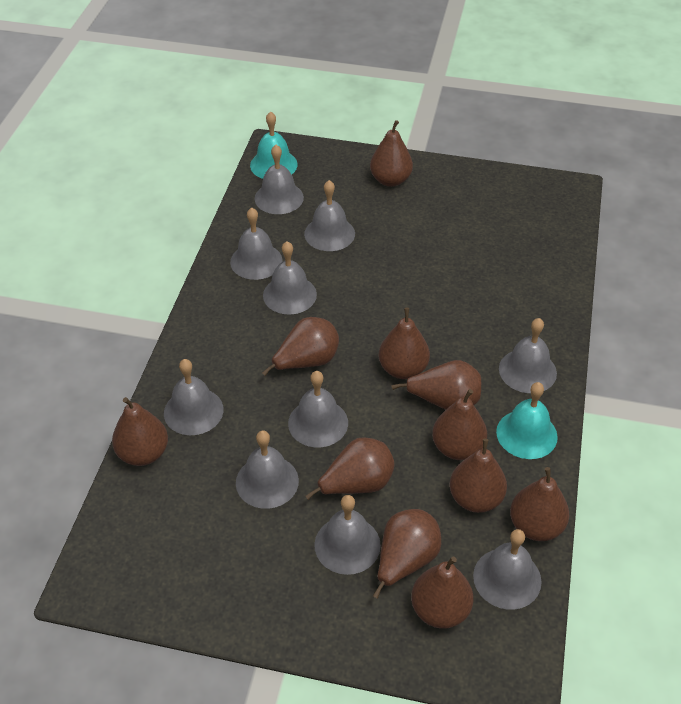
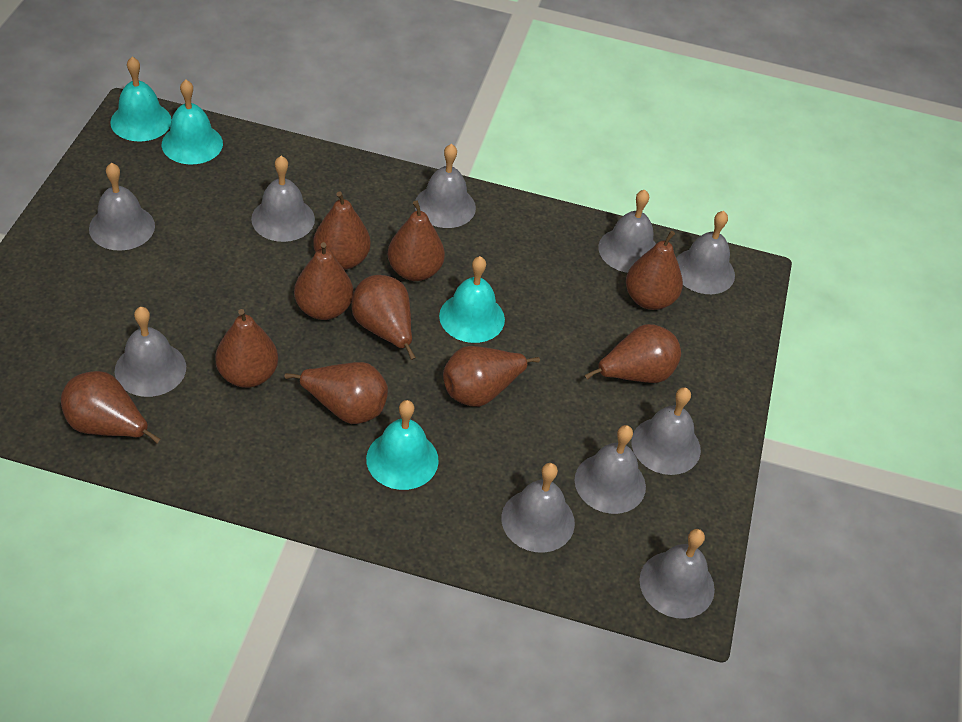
brown pear: 11 -> 10
turquoise bell: 2 -> 4

